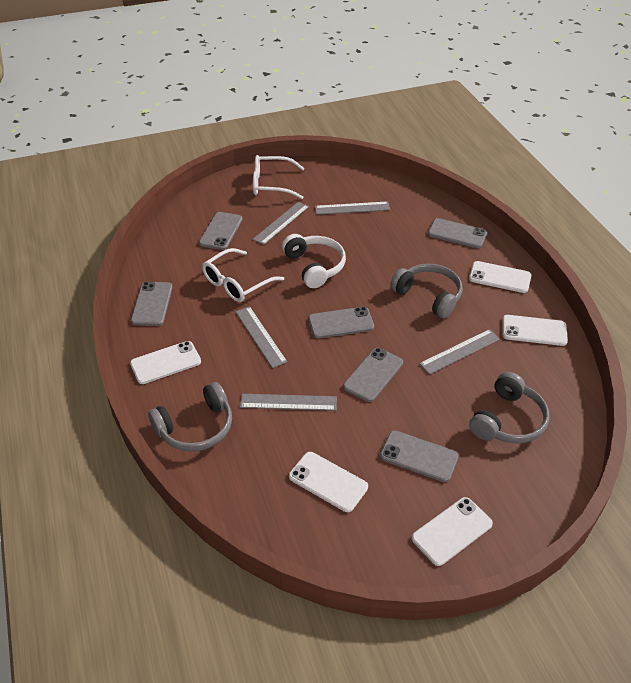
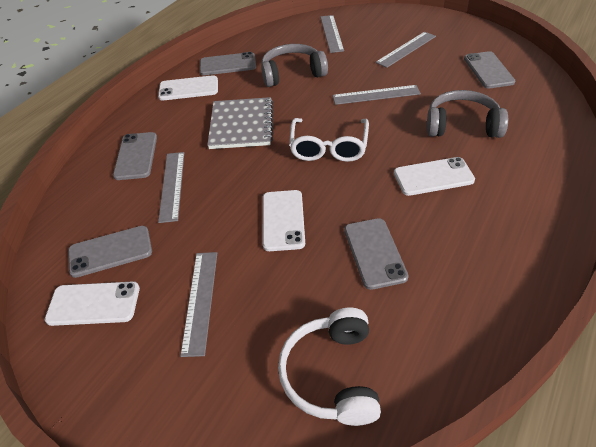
grey headphones: 3 -> 2
grey notebook: 0 -> 1
grey phone: 6 -> 5
white glasses: 2 -> 1
white phone: 5 -> 4

